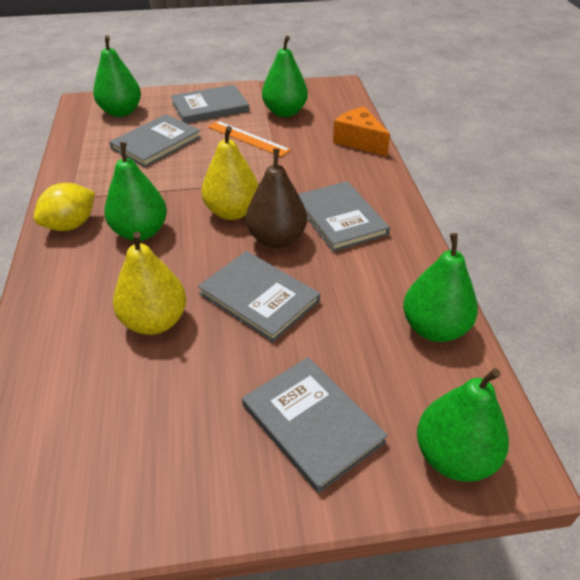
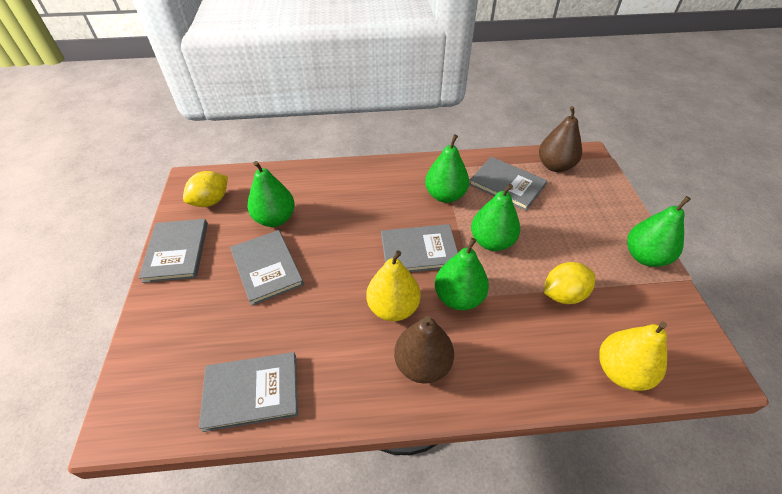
brown pear: 1 -> 2
orange cheese: 1 -> 0
orange ruler: 1 -> 0
yellow lemon: 1 -> 2

